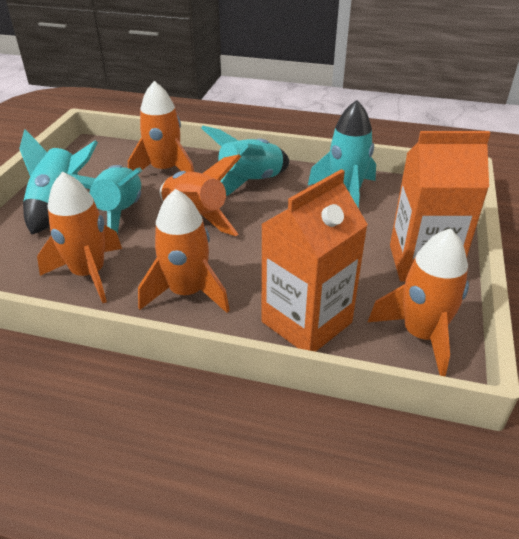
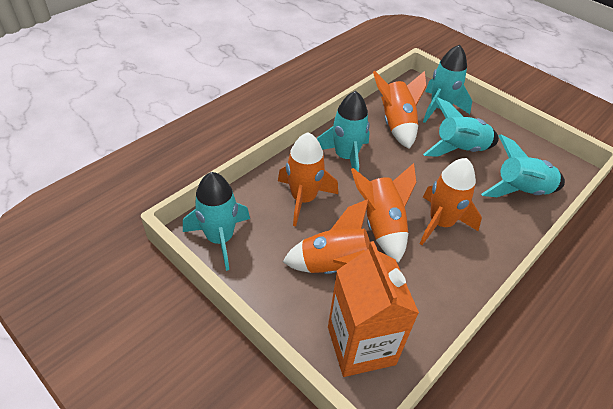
orange carton: 2 -> 1
turquoise rocket: 4 -> 5

